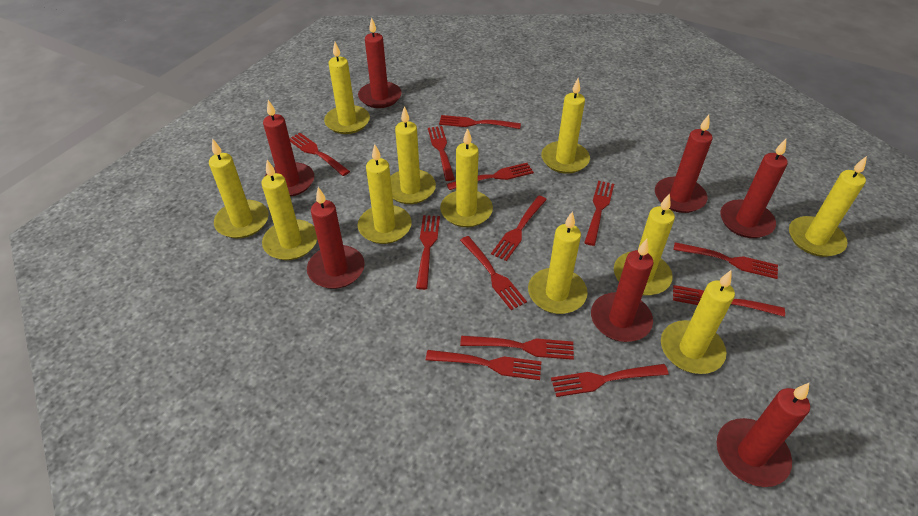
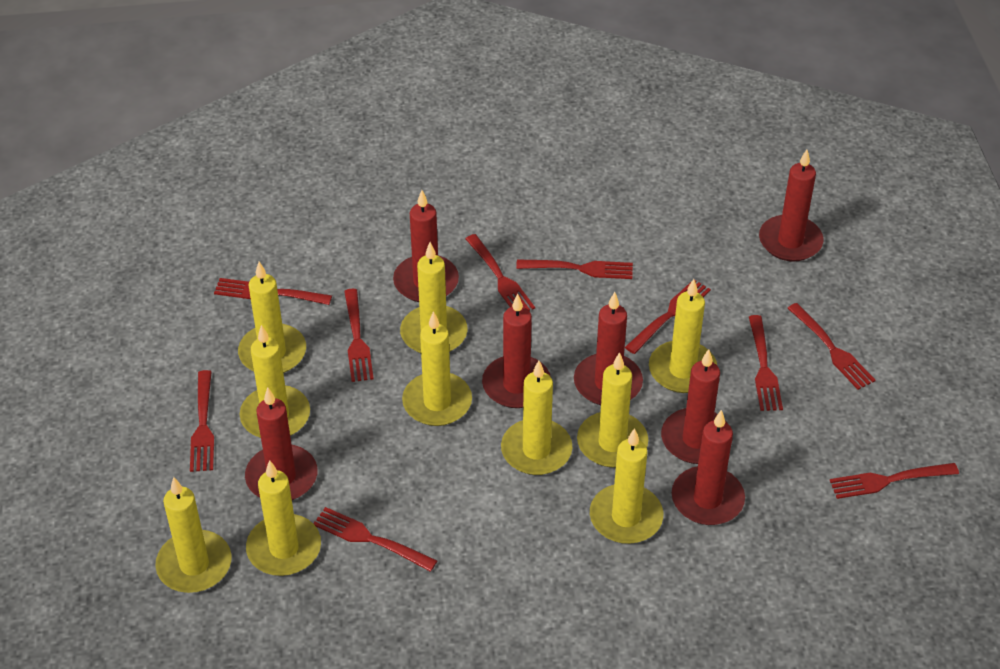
red fork: 13 -> 10
yellow candle: 11 -> 10

